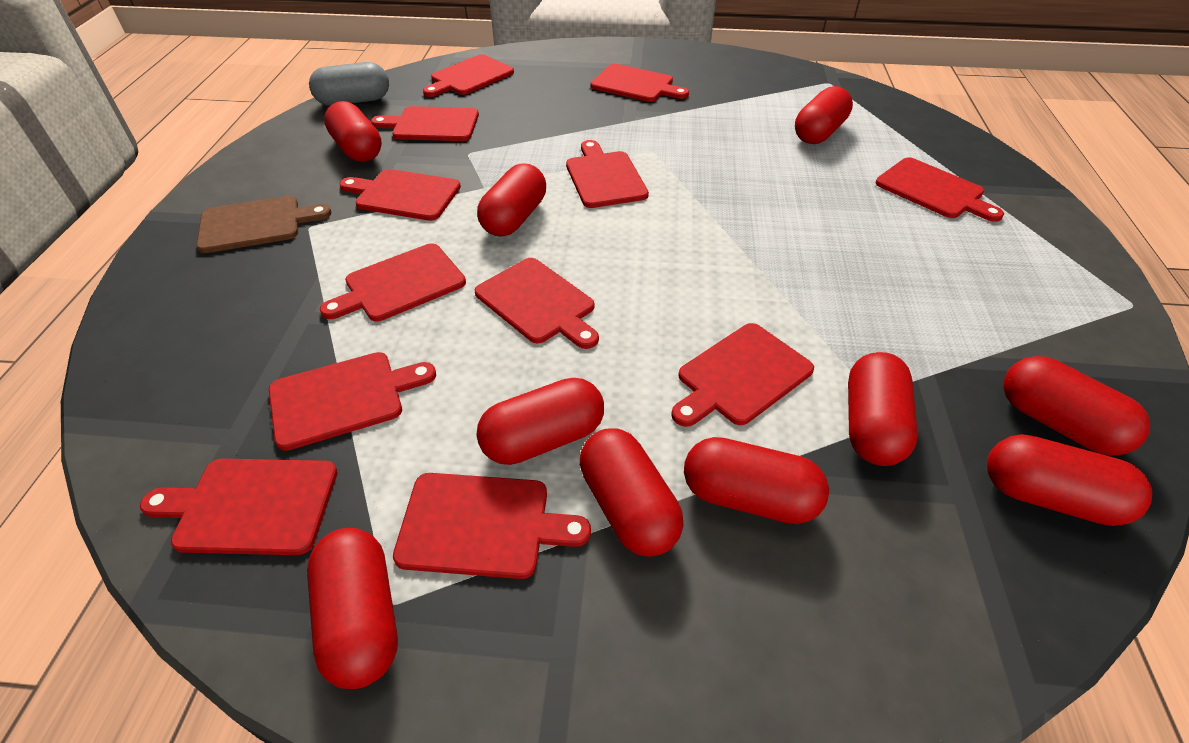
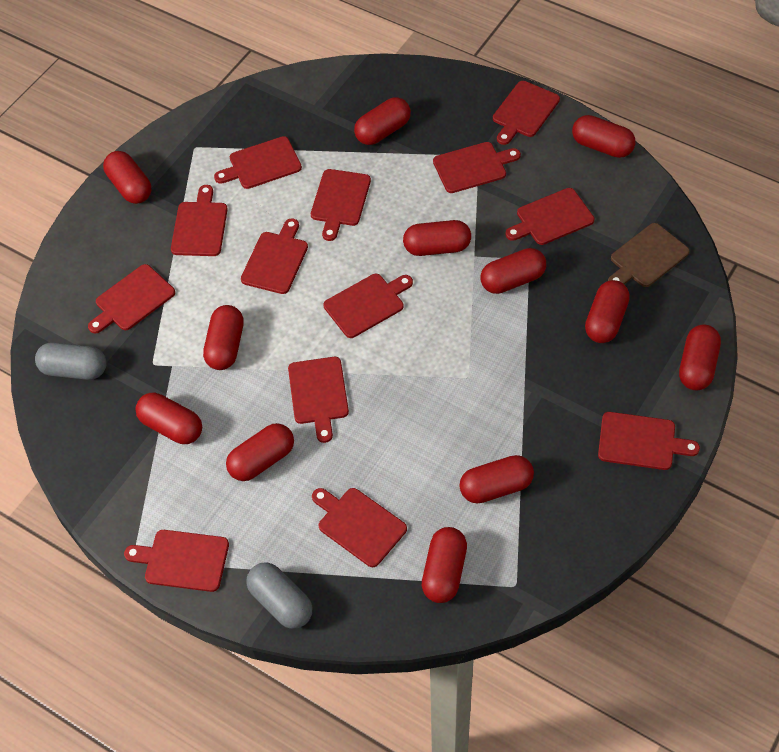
grey capsule: 1 -> 2
red capsule: 10 -> 12
red cutting board: 12 -> 13

